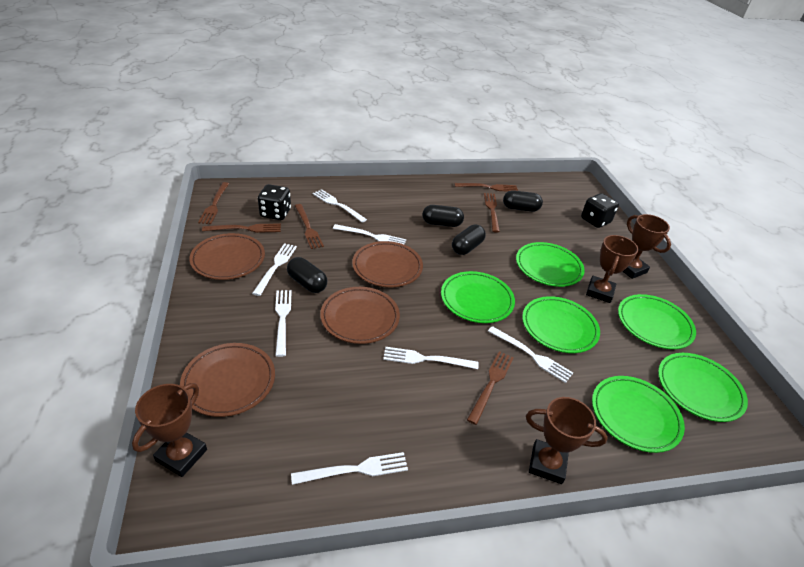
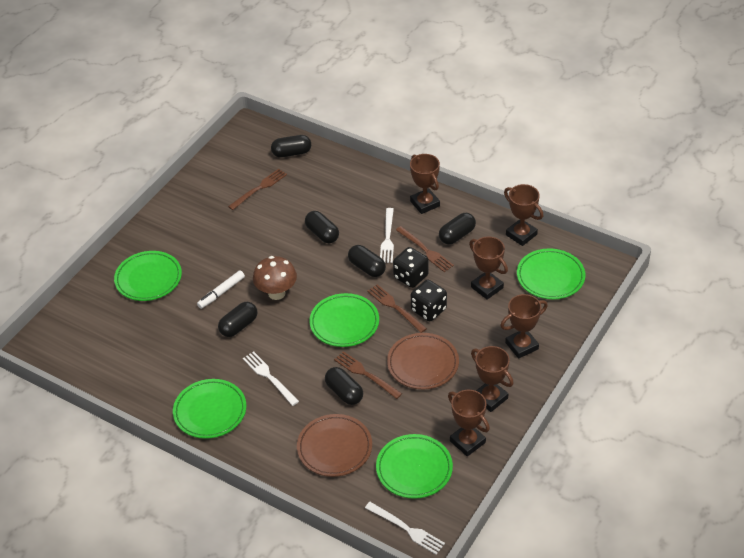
black capsule: 4 -> 6
brown fork: 6 -> 4
brown mushroom: 0 -> 1
brown plate: 4 -> 2
brown trophy: 4 -> 6
green plate: 6 -> 5
white fork: 7 -> 3
white marker: 0 -> 1

